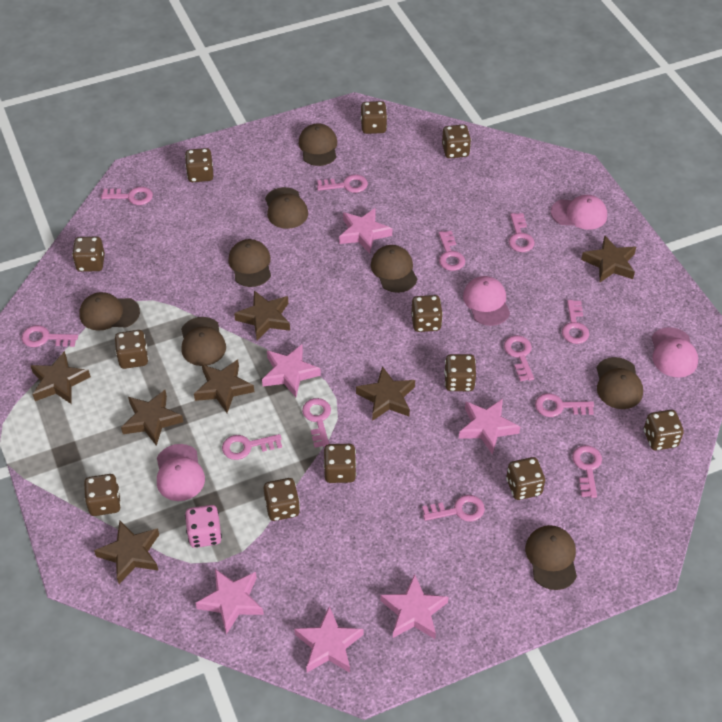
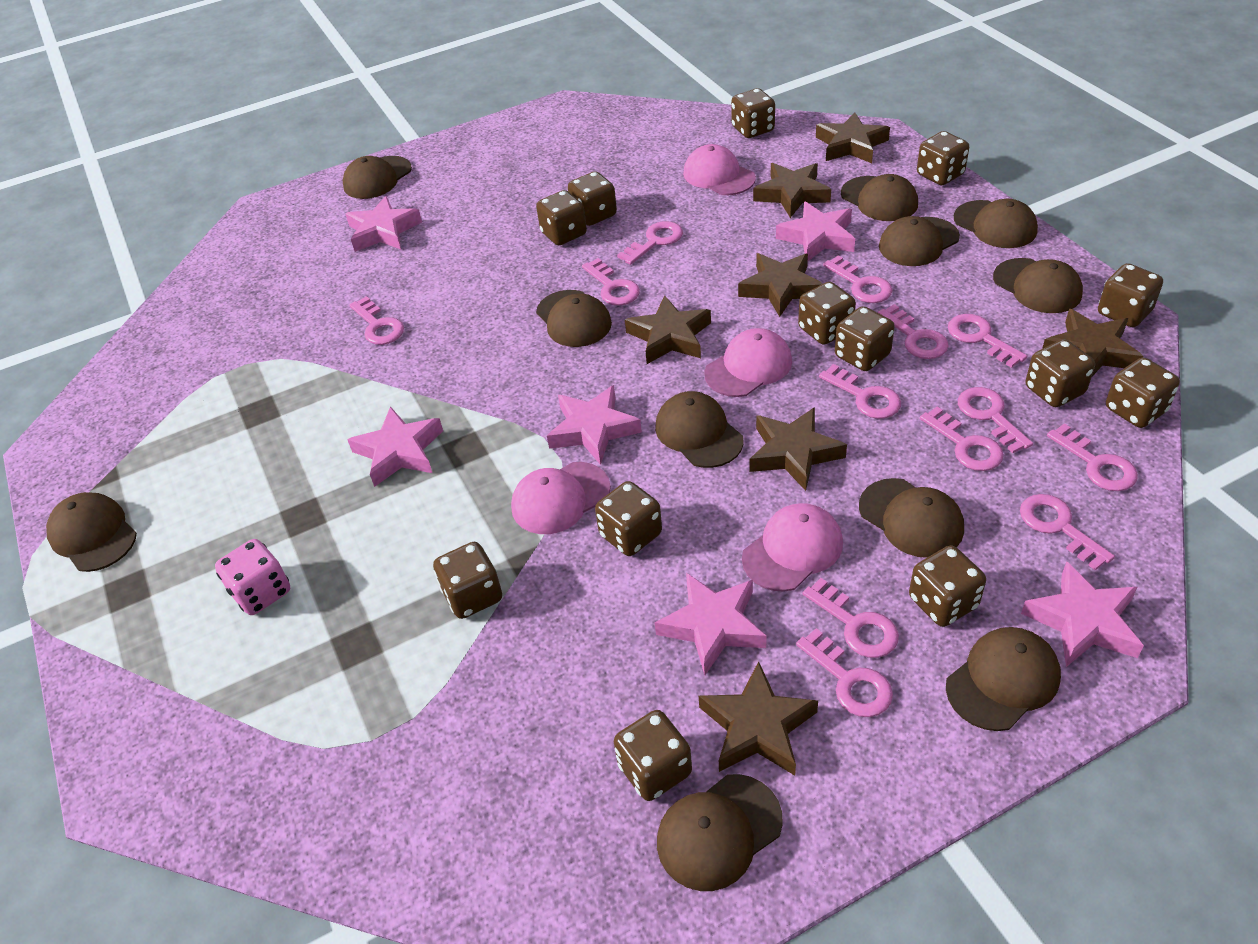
brown cap: 8 -> 11
brown dice: 12 -> 13
pink key: 12 -> 13

